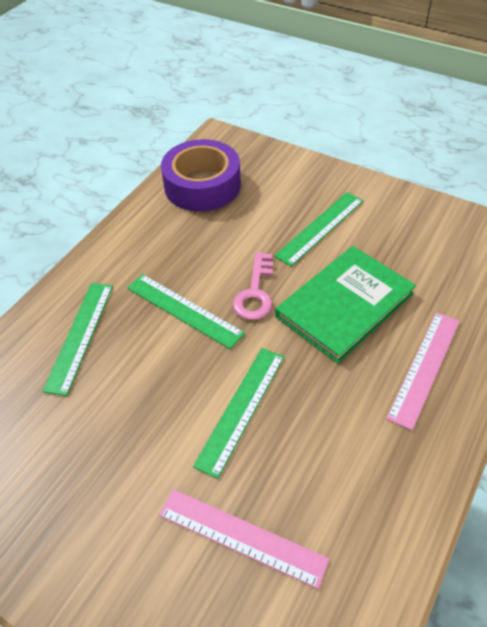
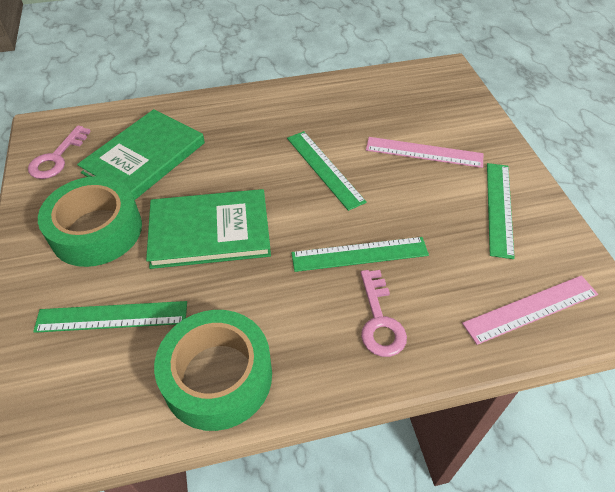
green book: 1 -> 2
green tape: 0 -> 2
pink key: 1 -> 2
purple tape: 1 -> 0

